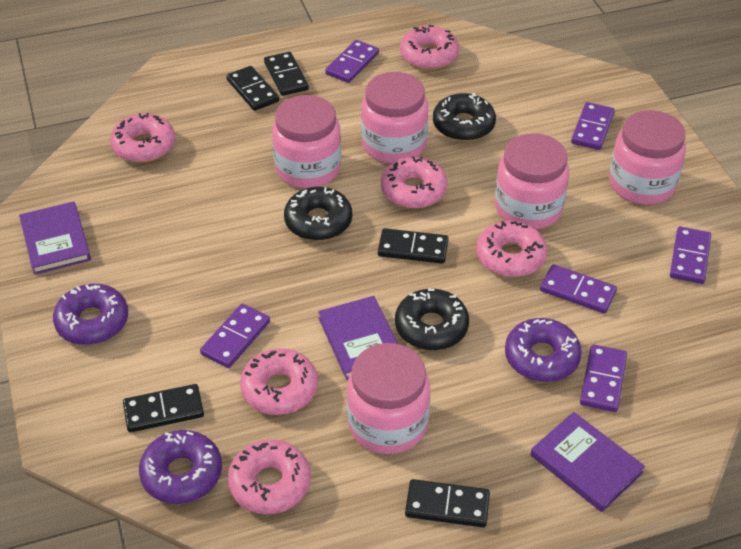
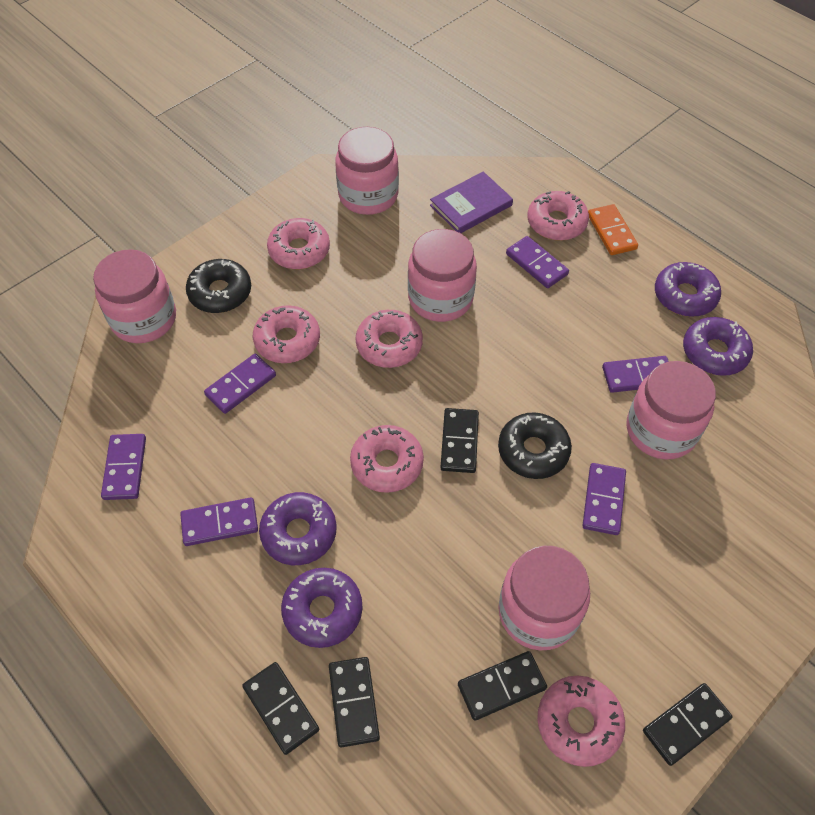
black donut: 3 -> 2
orange domino: 0 -> 1
purple book: 3 -> 1
purple donut: 3 -> 4

